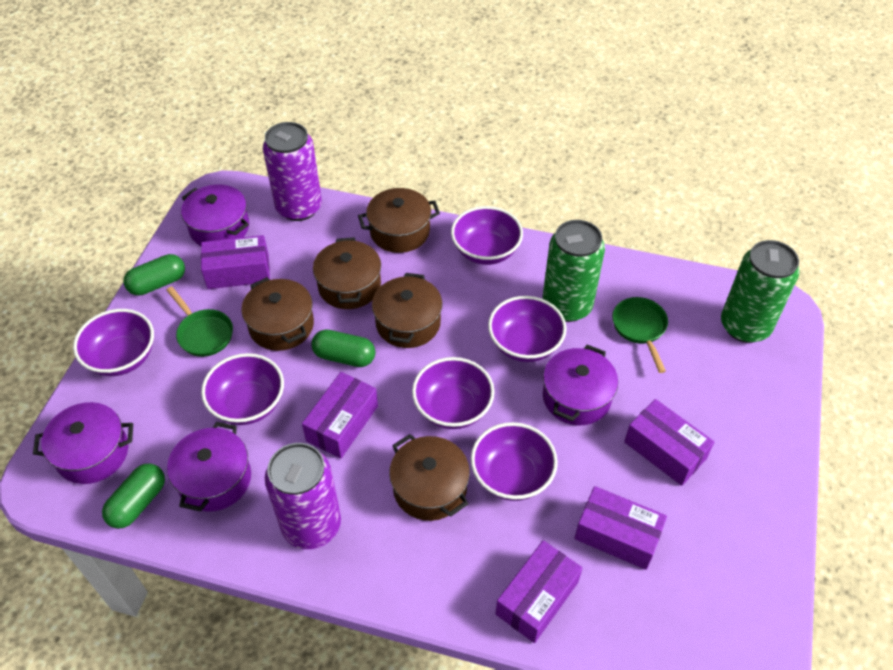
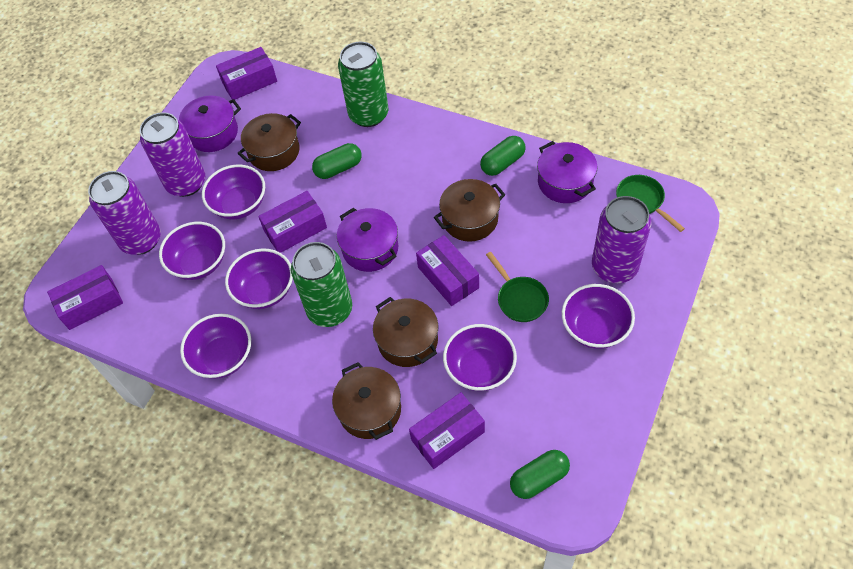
brown pot: 5 -> 4
purple can: 2 -> 3
purple pot: 4 -> 3

